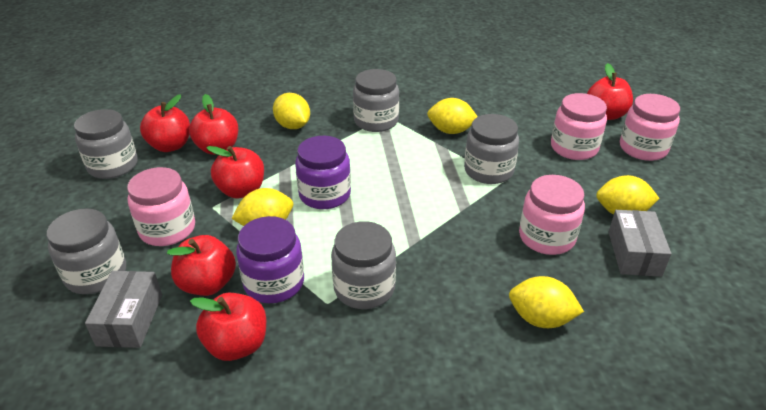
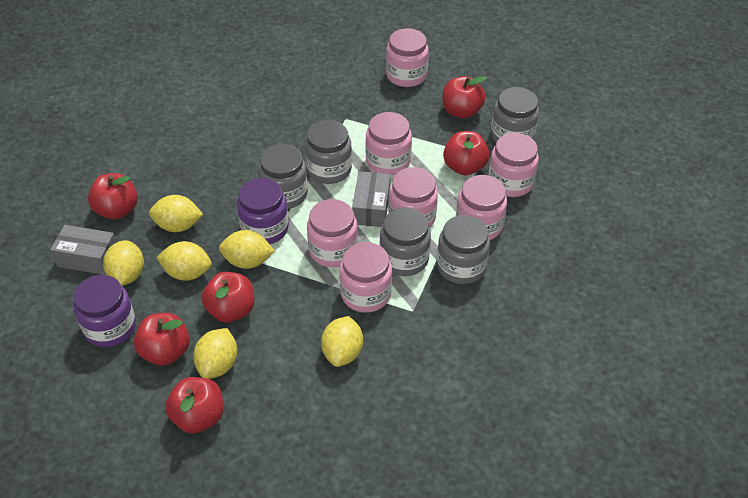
pink jar: 4 -> 7
yellow lemon: 5 -> 6

